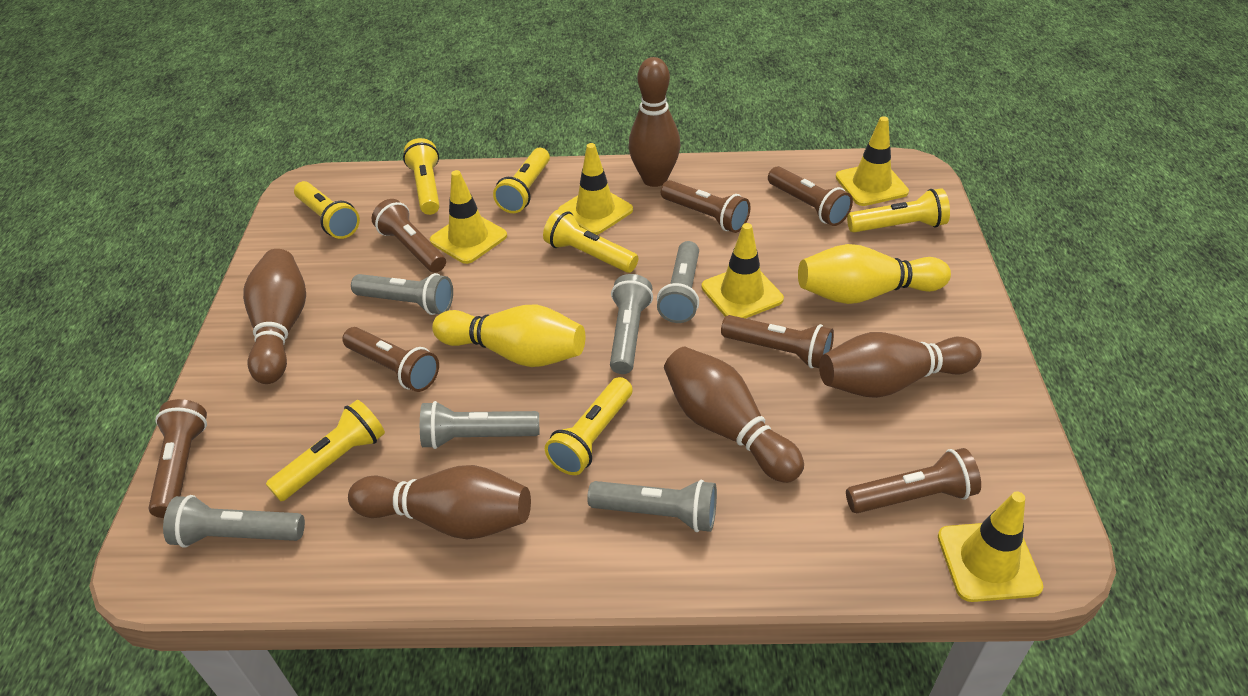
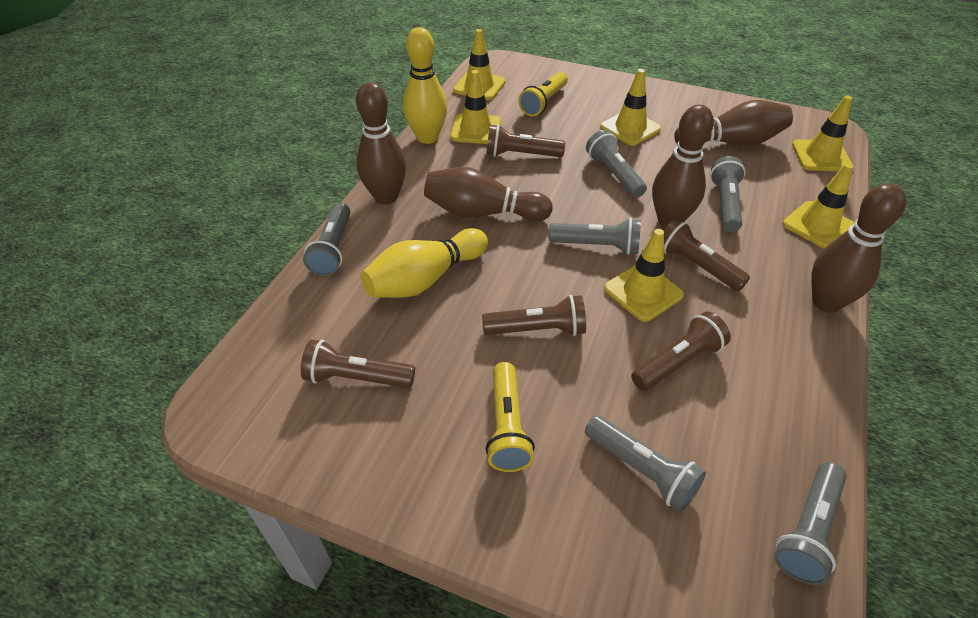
brown flashlight: 7 -> 5
yellow flashlight: 7 -> 2
yellow traffic cone: 5 -> 6

